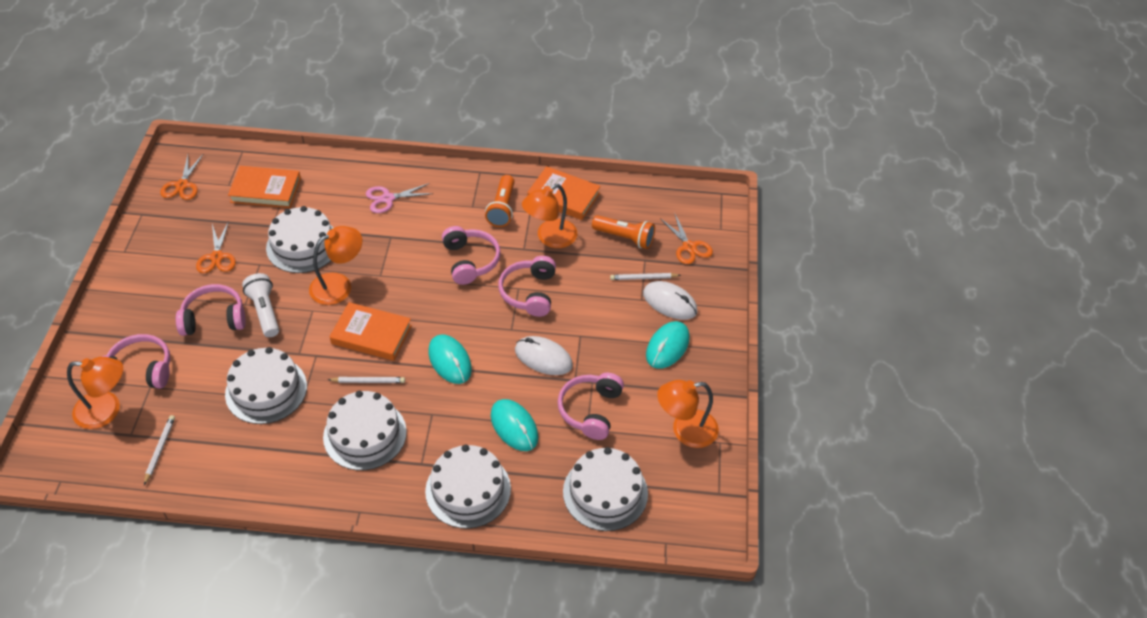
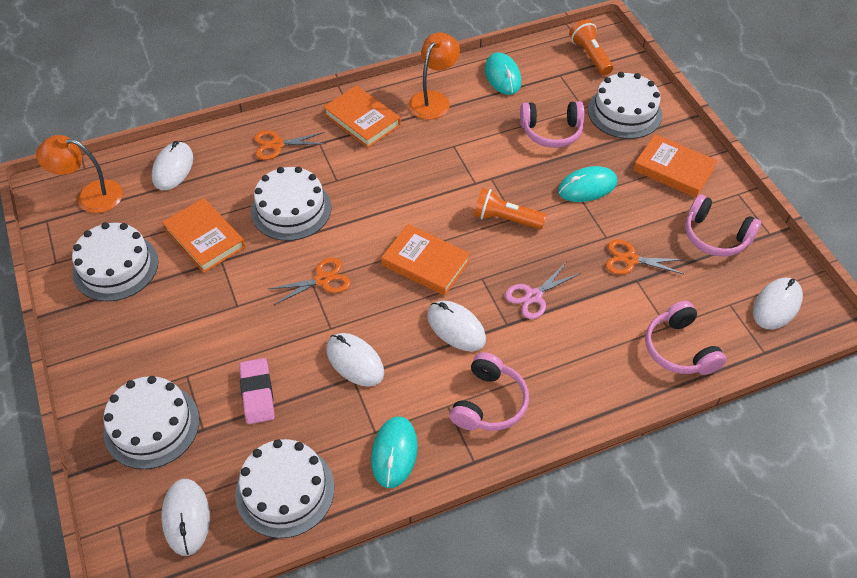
orange book: 3 -> 4
orange lamp: 4 -> 2
pink eraser: 0 -> 1
pink headphones: 5 -> 4
white flashlight: 1 -> 0
white mouse: 2 -> 5
white pencil: 3 -> 0

